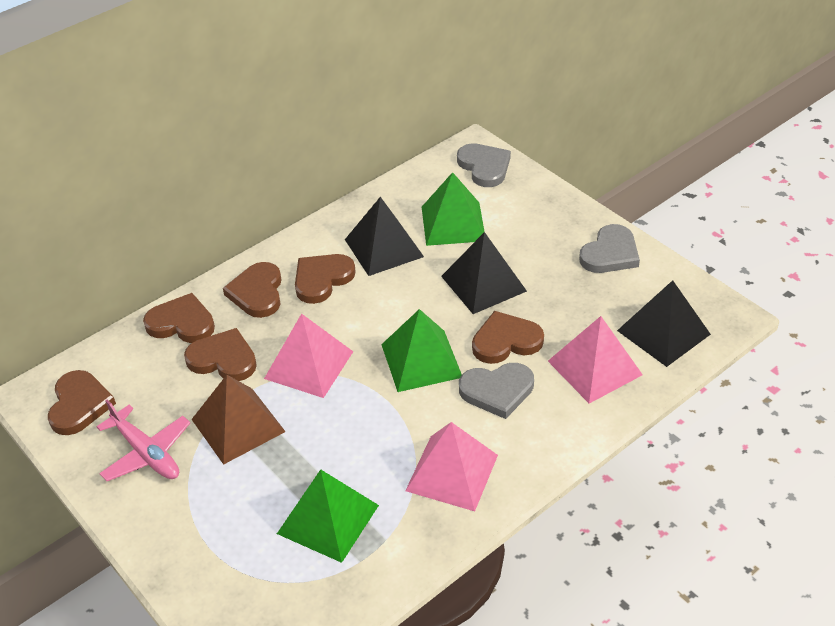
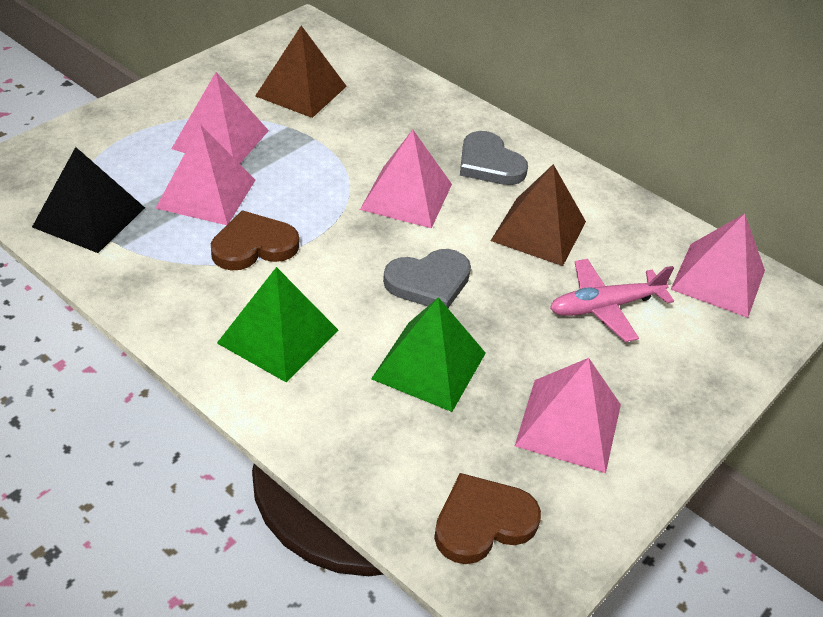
black pyramid: 3 -> 1
brown heart: 6 -> 2
brown pyramid: 1 -> 2
green pyramid: 3 -> 2
grey heart: 3 -> 2
pink pyramid: 3 -> 5

